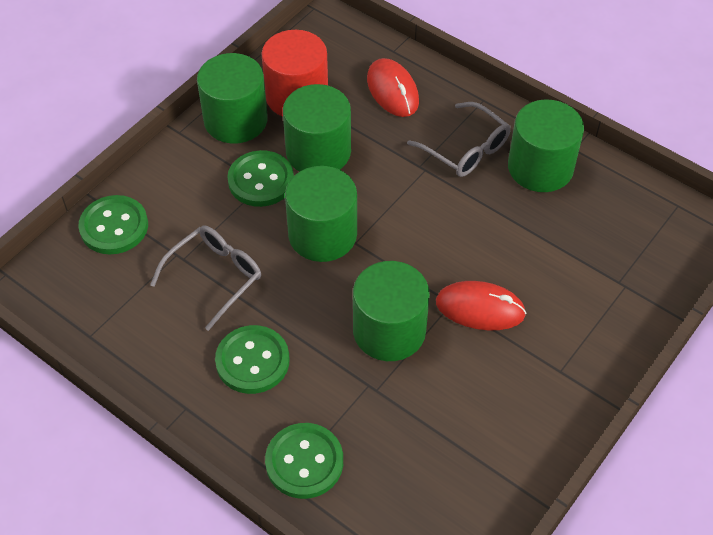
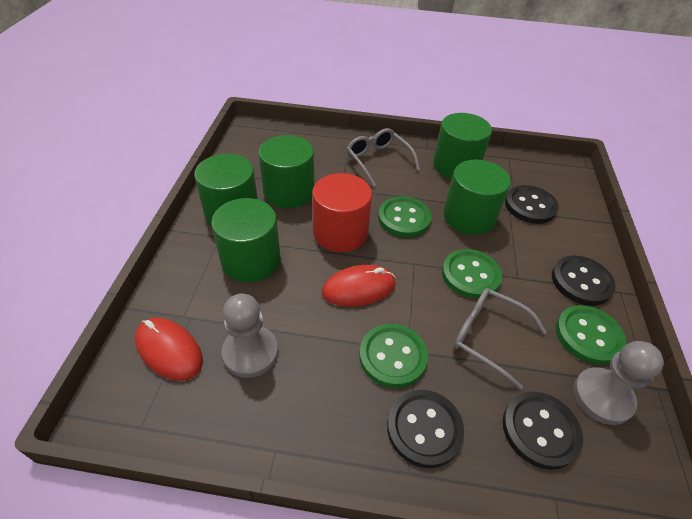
black button: 0 -> 4
grey pawn: 0 -> 2

